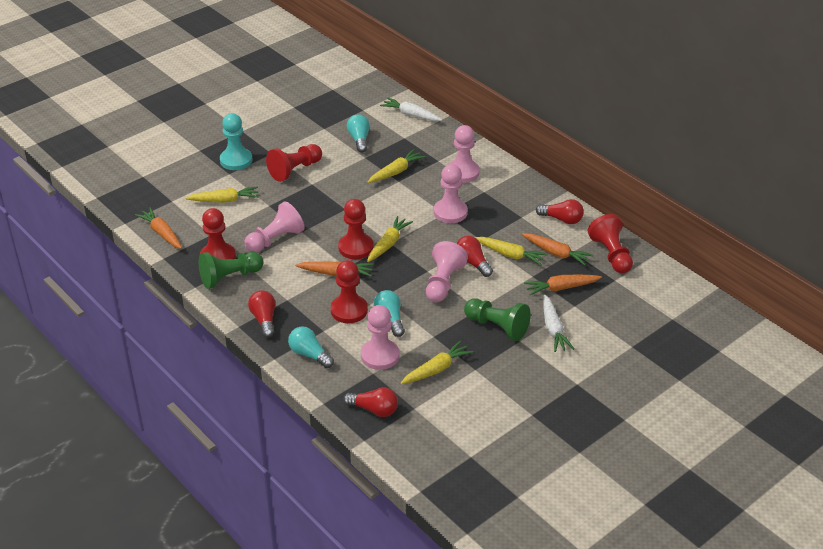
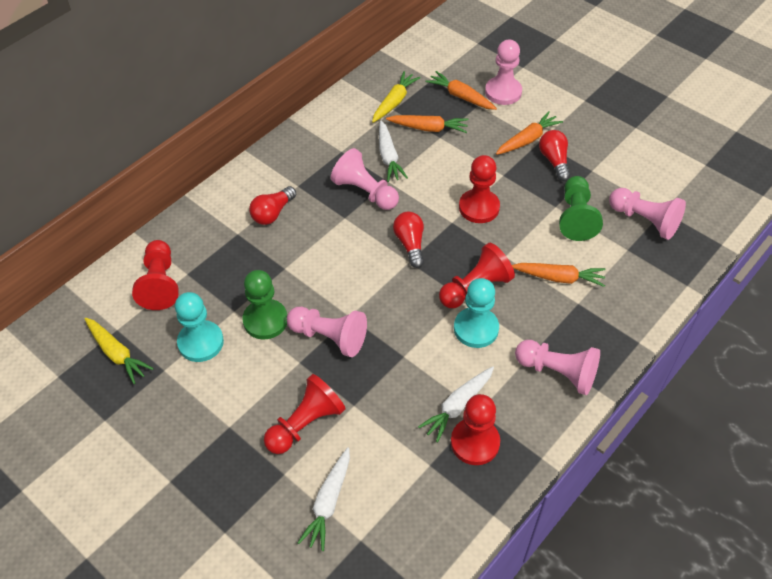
red light bulb: 4 -> 3
turquoise light bulb: 3 -> 0
turquoise pawn: 1 -> 2
white carrot: 2 -> 3
yellow carrot: 5 -> 2

